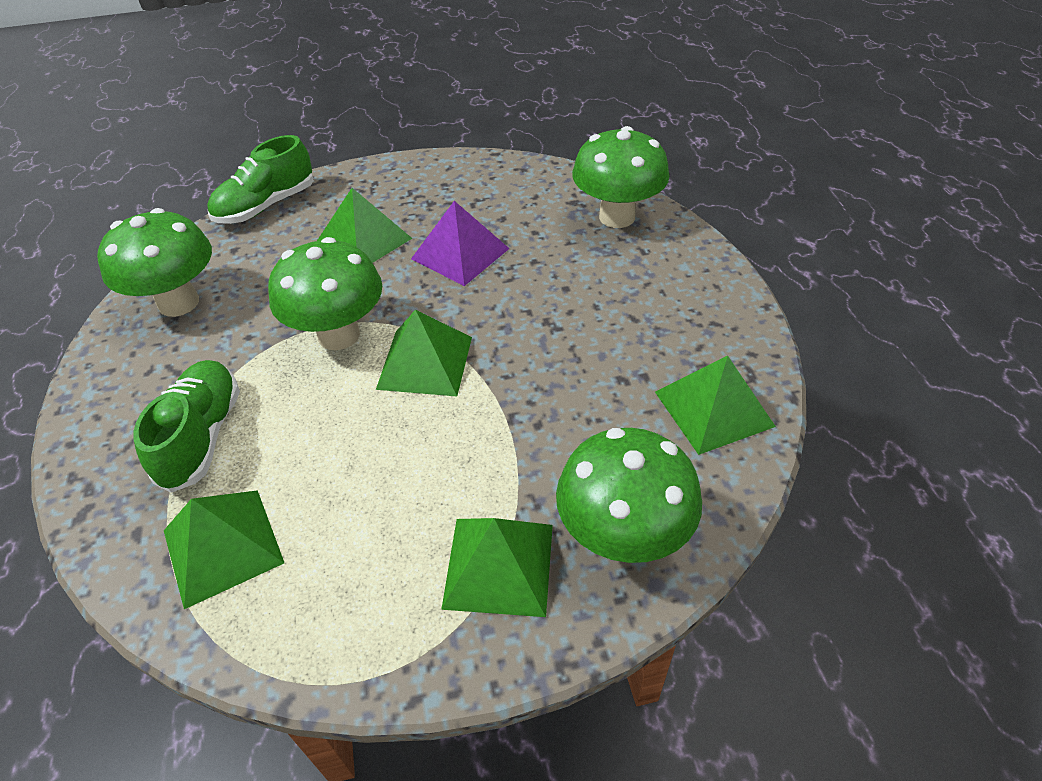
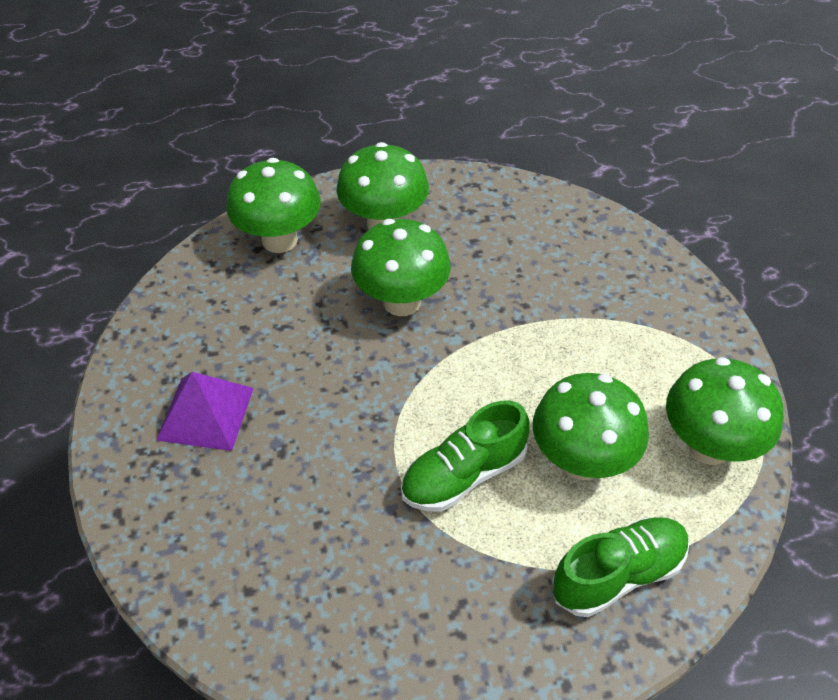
green mushroom: 4 -> 5
green pyramid: 5 -> 0

